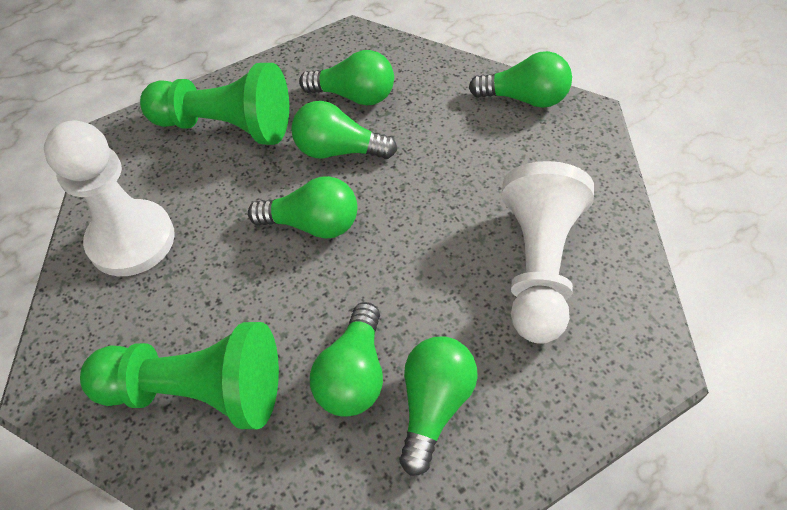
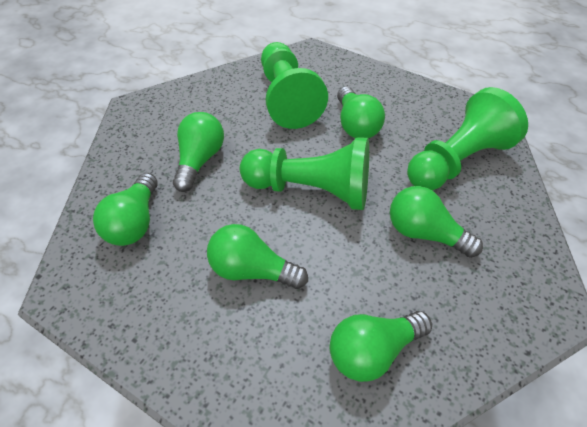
green pawn: 2 -> 3
white pawn: 2 -> 0

